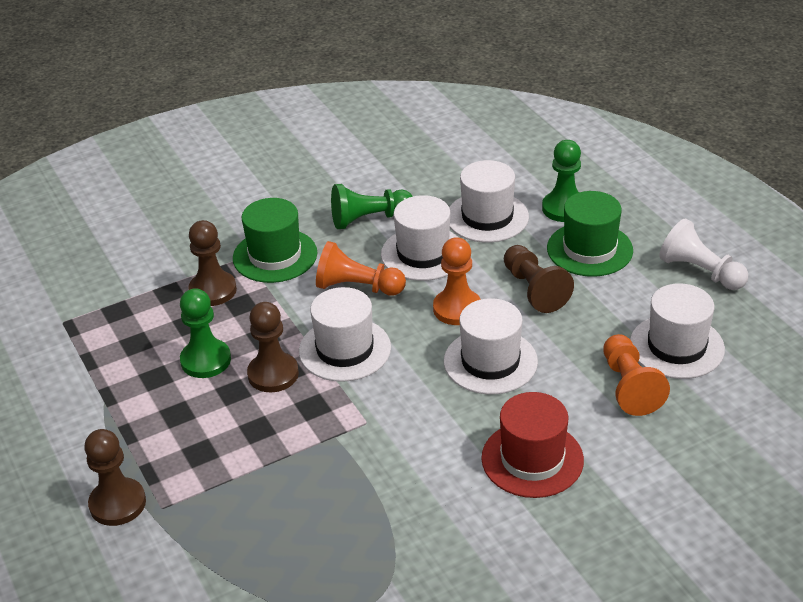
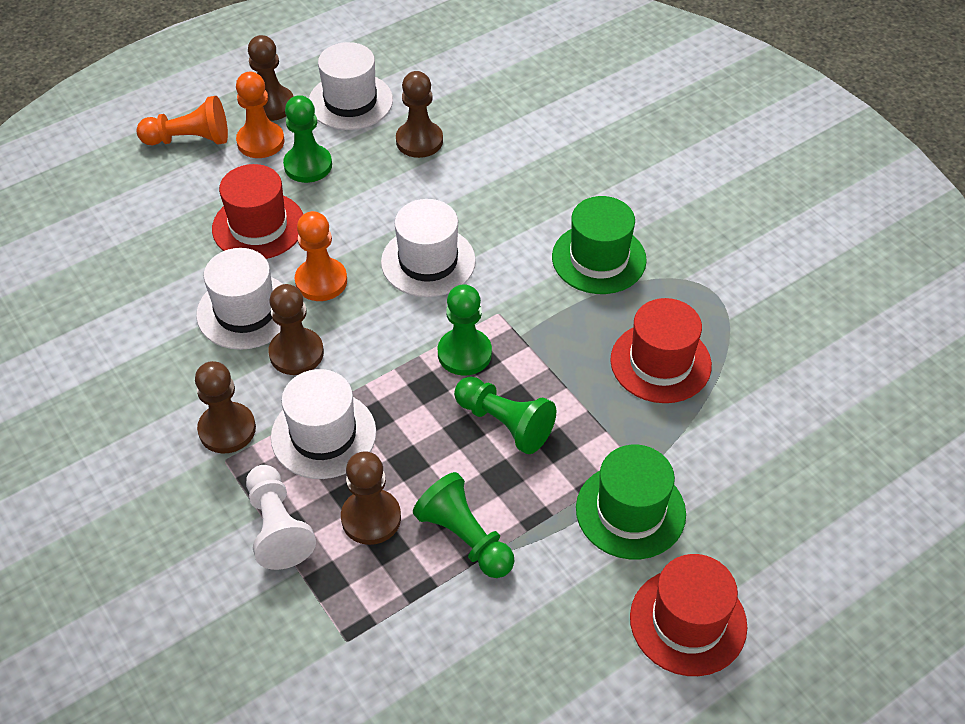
brown pawn: 4 -> 5
green pawn: 3 -> 4
red hat: 1 -> 3
white hat: 5 -> 4

